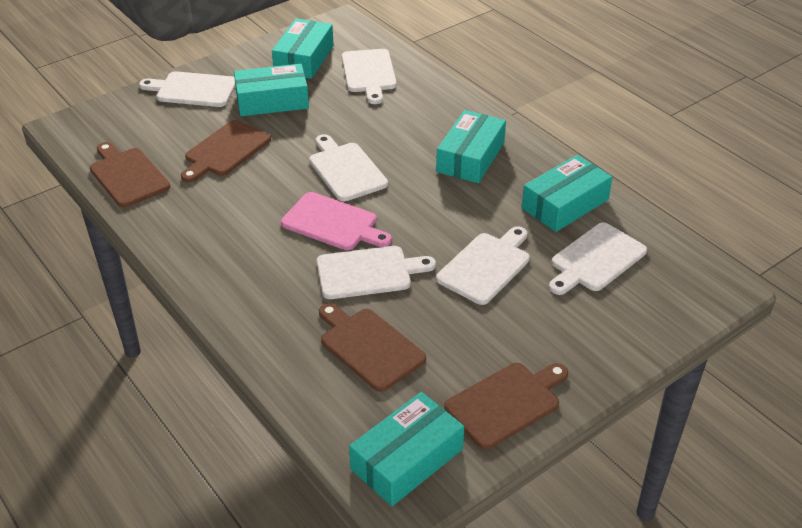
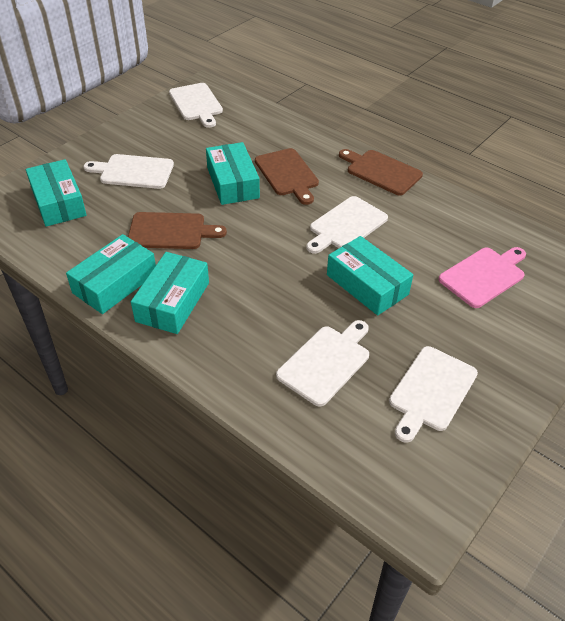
brown cutting board: 4 -> 3
white cutting board: 6 -> 5

